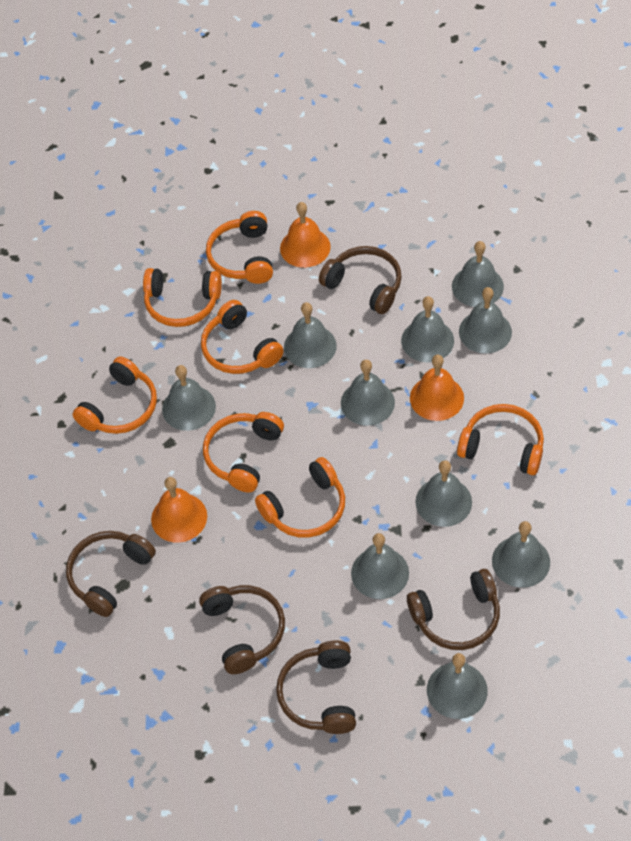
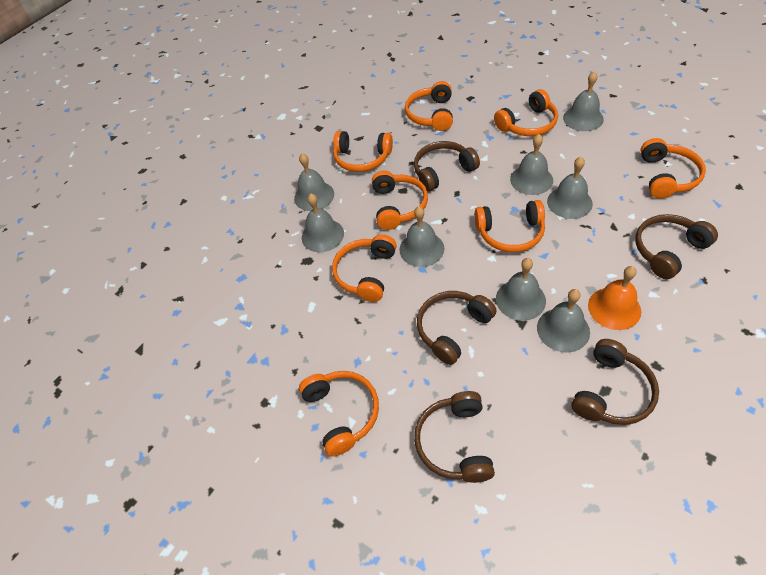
grey bell: 10 -> 8
orange bell: 3 -> 1
orange headphones: 7 -> 8

